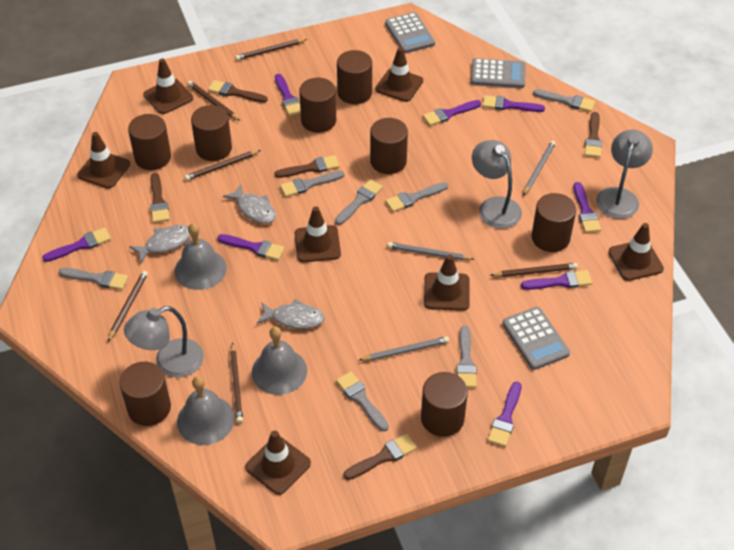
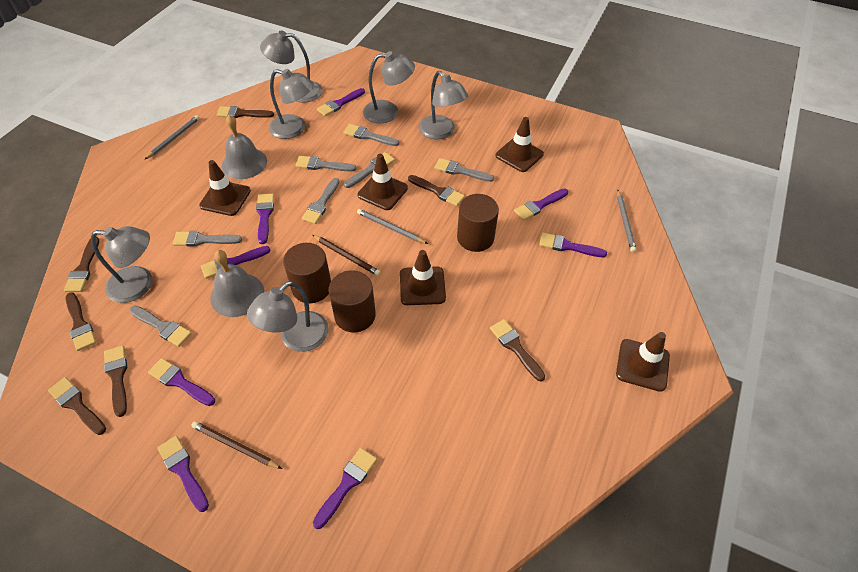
brown brush: 5 -> 7
brown cylinder: 8 -> 3
brown pencil: 6 -> 2
brown traffic cone: 7 -> 5
grey bell: 3 -> 2
grey calculator: 3 -> 0
grey fish: 3 -> 0
grey lamp: 3 -> 6

